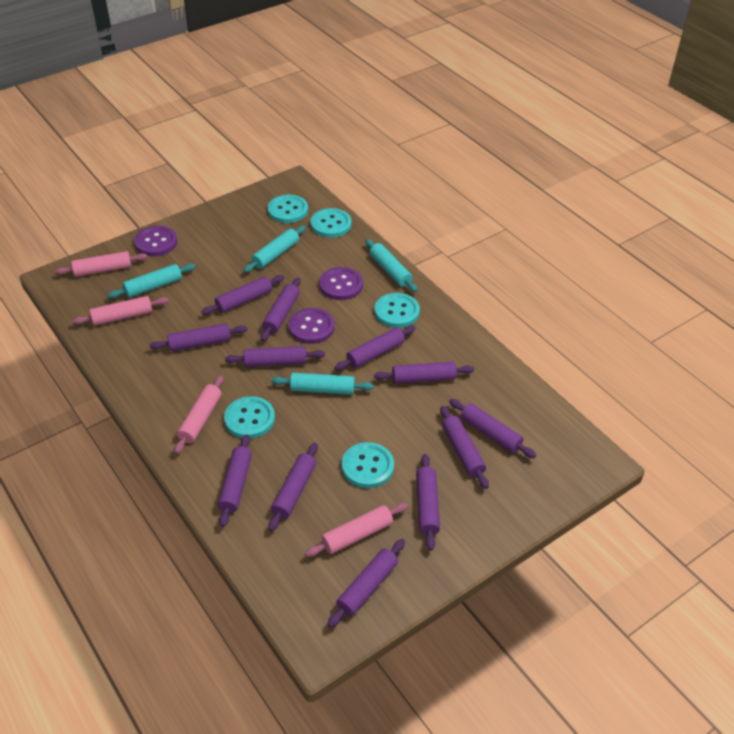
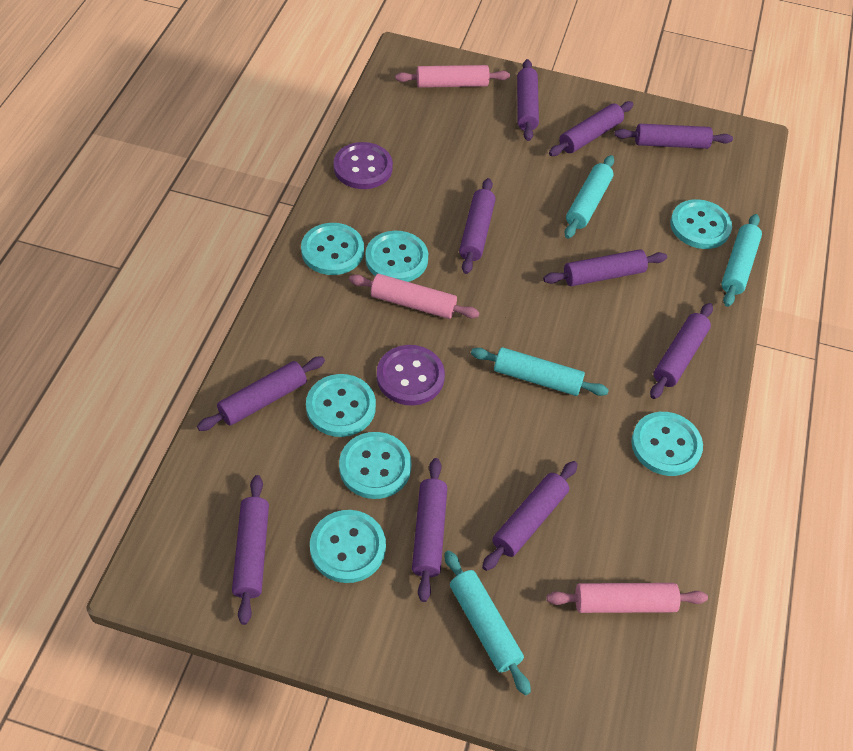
pink rolling pin: 4 -> 3
purple button: 3 -> 2
purple rolling pin: 12 -> 10
turquoise button: 5 -> 7

